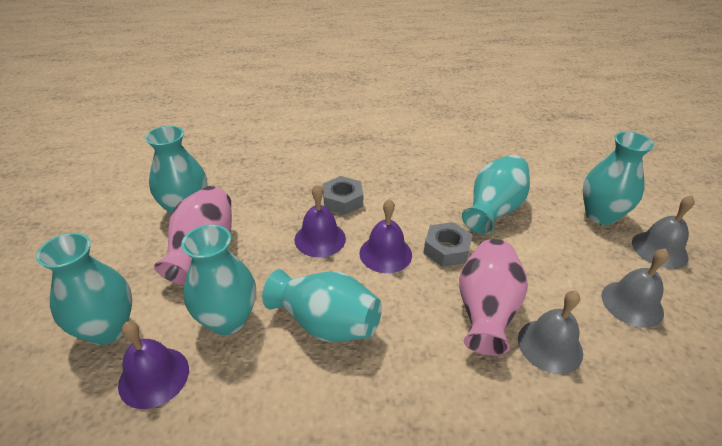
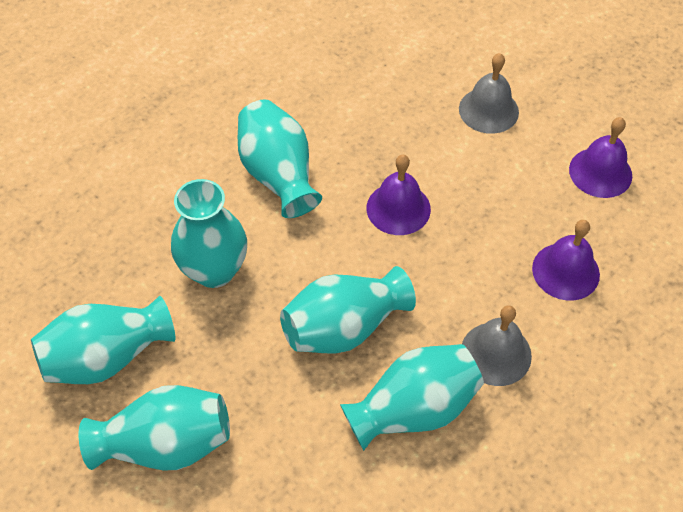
grey bell: 3 -> 2
grey nut: 2 -> 0
pink vase: 2 -> 0

